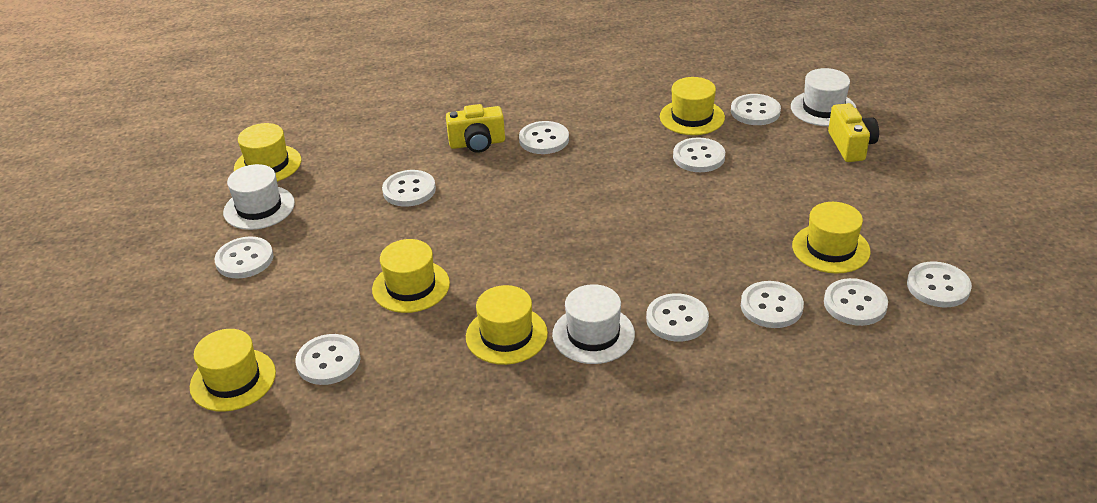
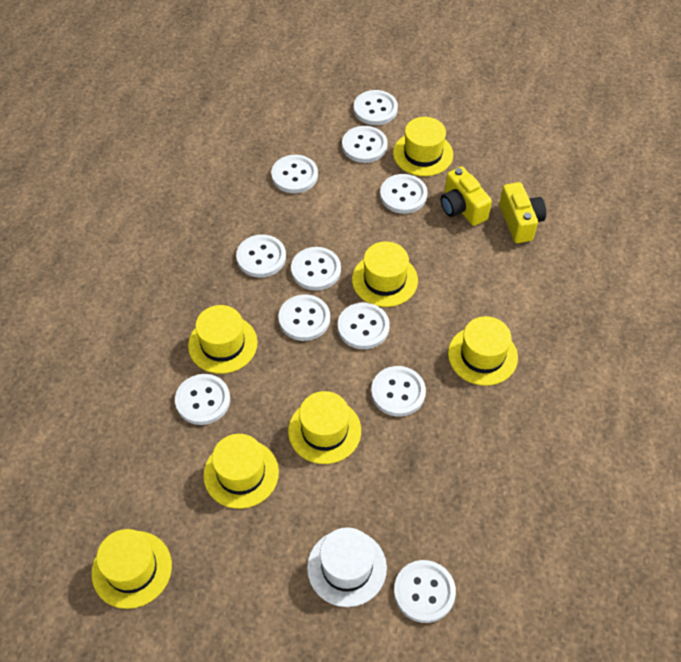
white button: 10 -> 11
white hat: 3 -> 1
yellow hat: 6 -> 7

